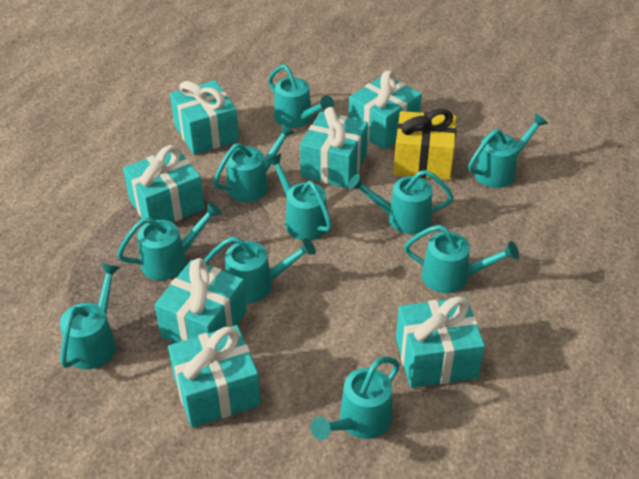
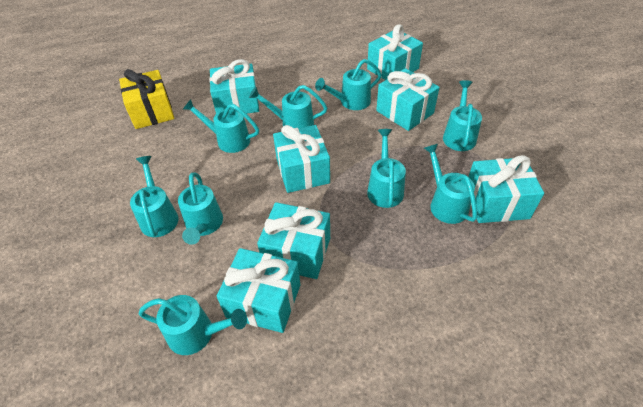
turquoise watering can: 10 -> 9

